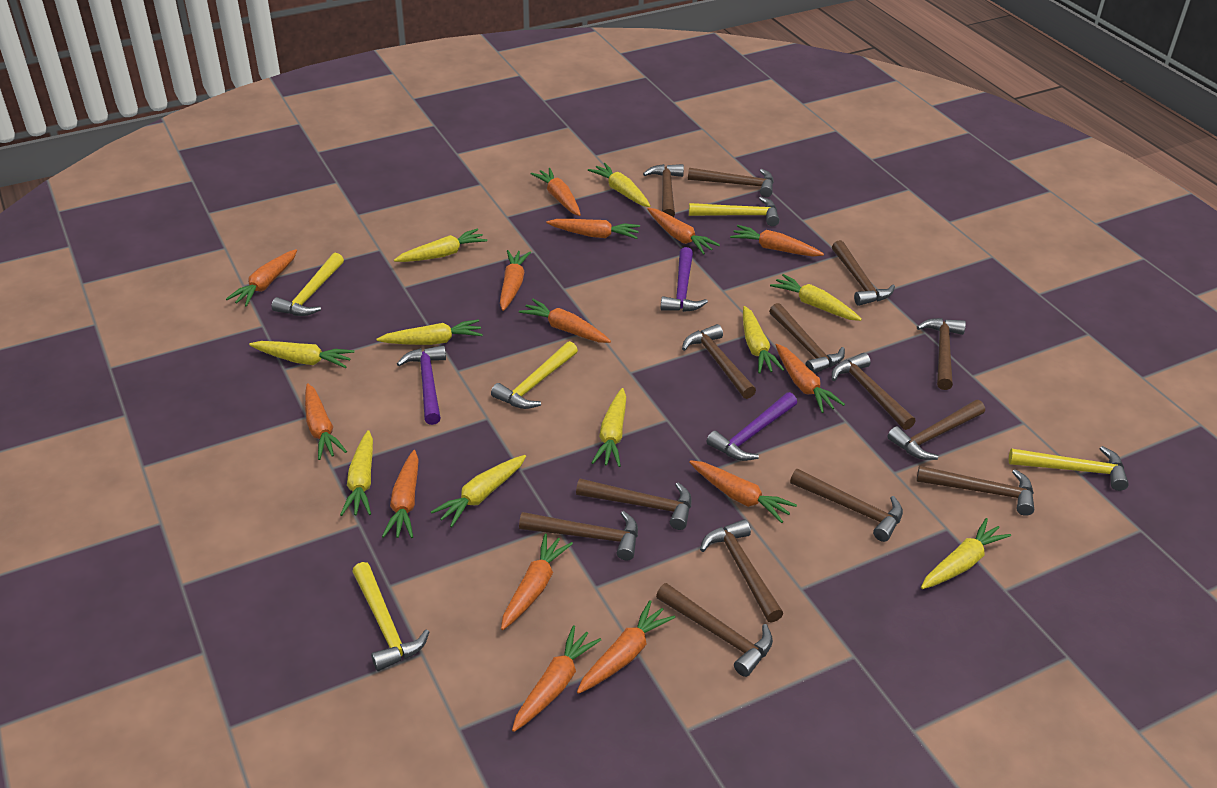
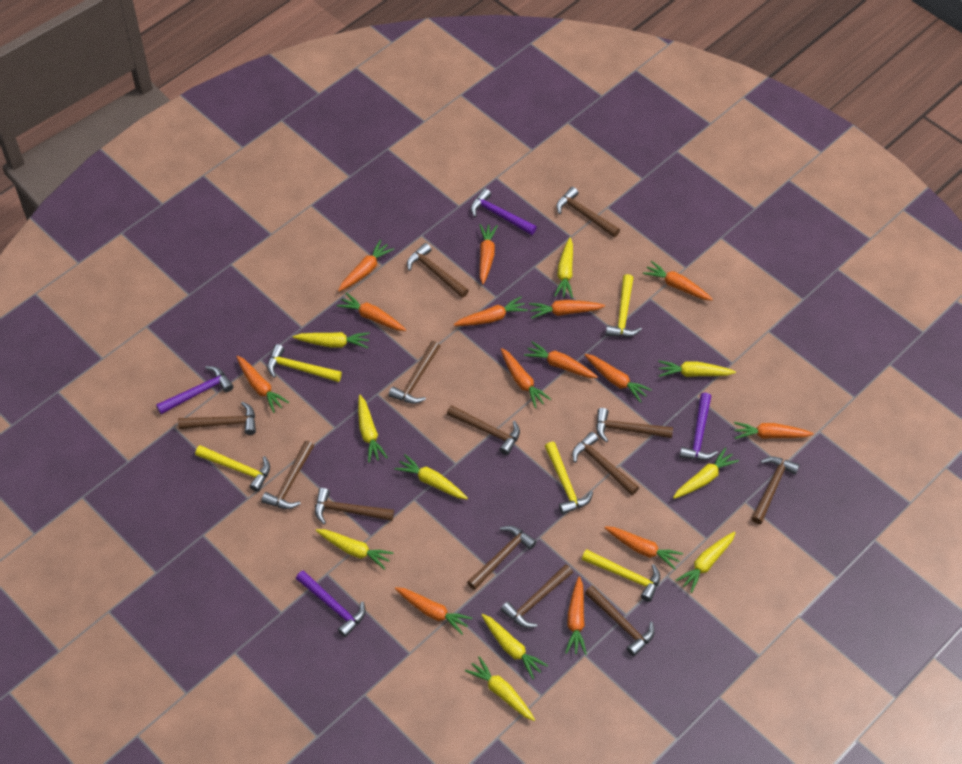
brown hammer: 14 -> 13
purple hammer: 3 -> 4

